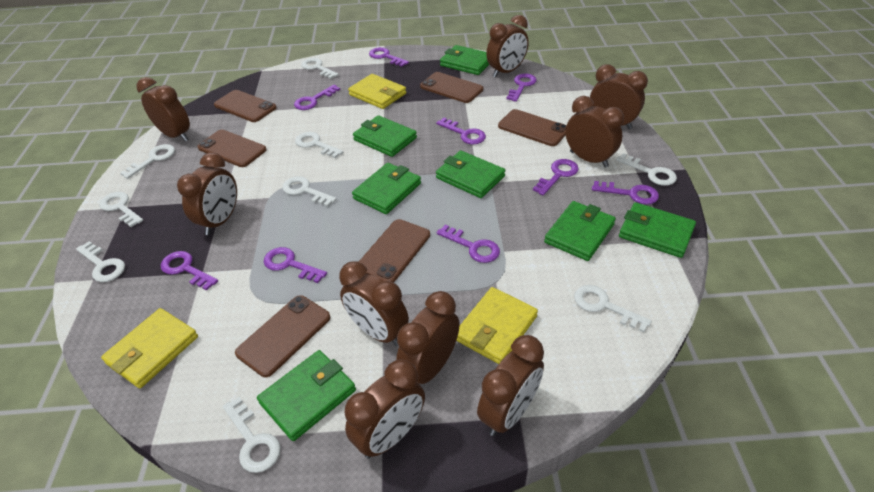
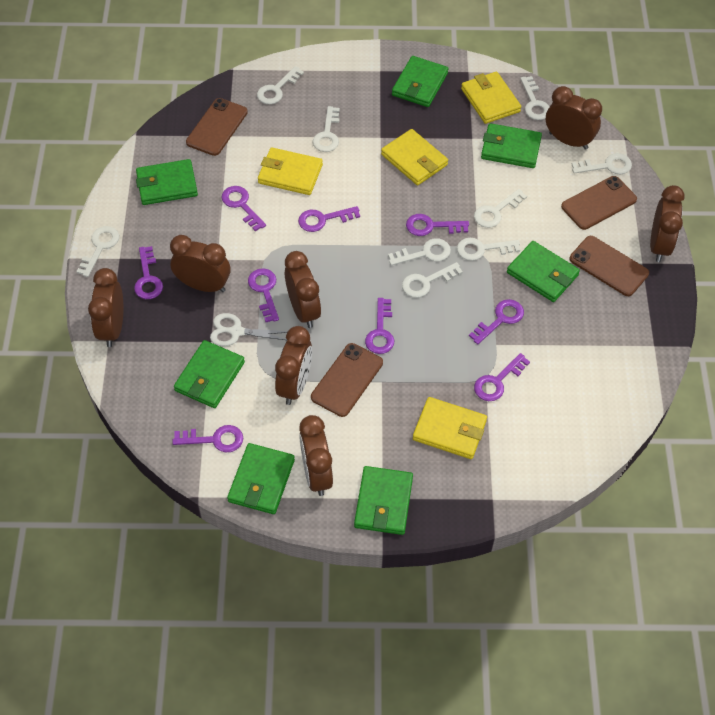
brown clock: 9 -> 7
brown phone: 6 -> 4
white scissors: 0 -> 1
yellow wallet: 3 -> 4

